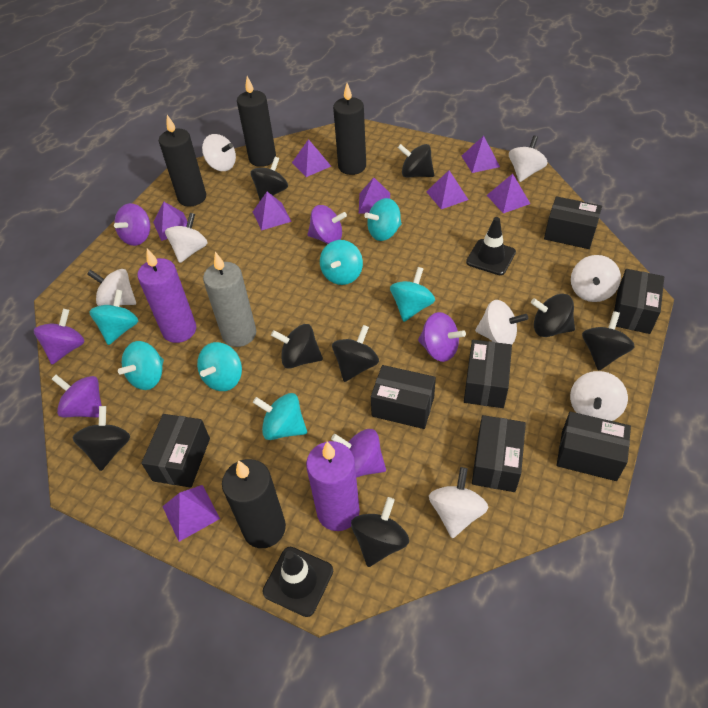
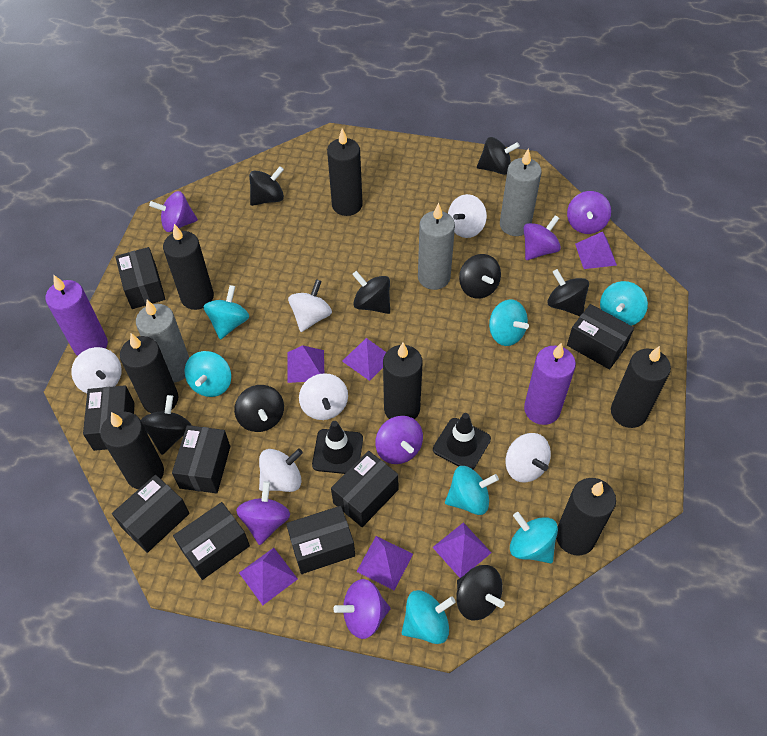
black box: 7 -> 8
black candle: 4 -> 7
grey candle: 1 -> 3
purple pyramid: 8 -> 6
white spinning top: 8 -> 6

